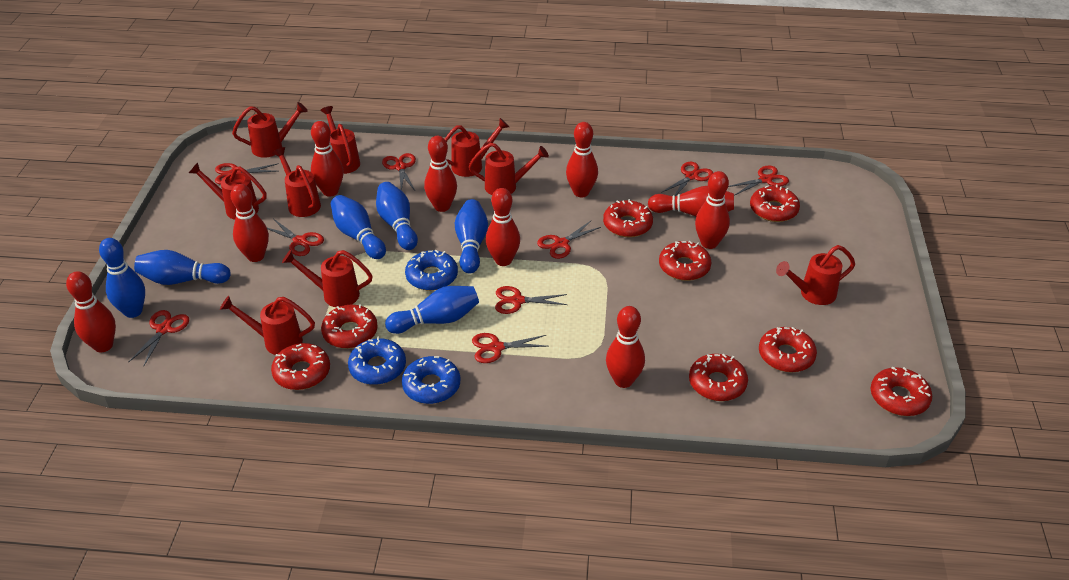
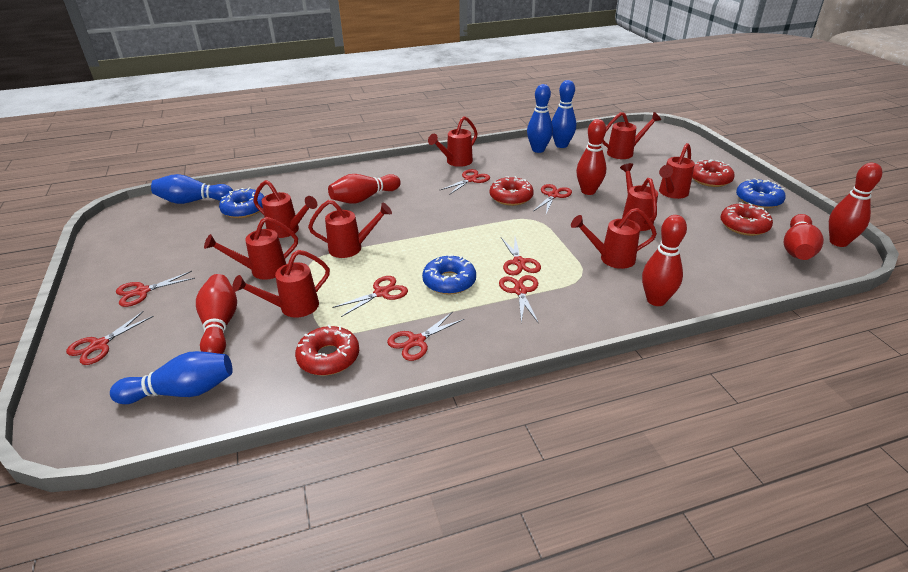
blue bowling pin: 6 -> 4
red bowling pin: 9 -> 6
red donut: 8 -> 4
red scissors: 9 -> 8

